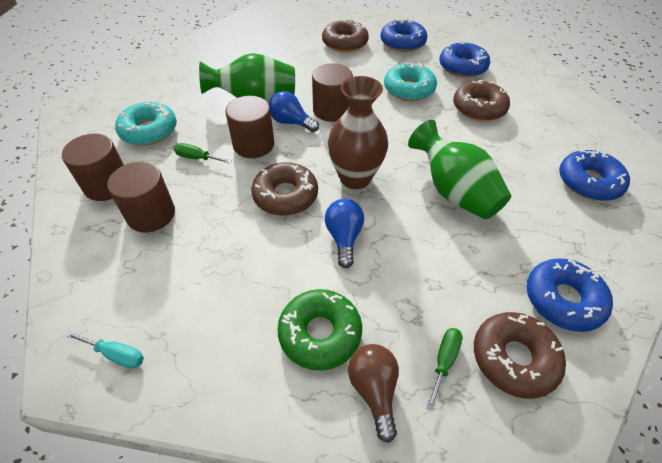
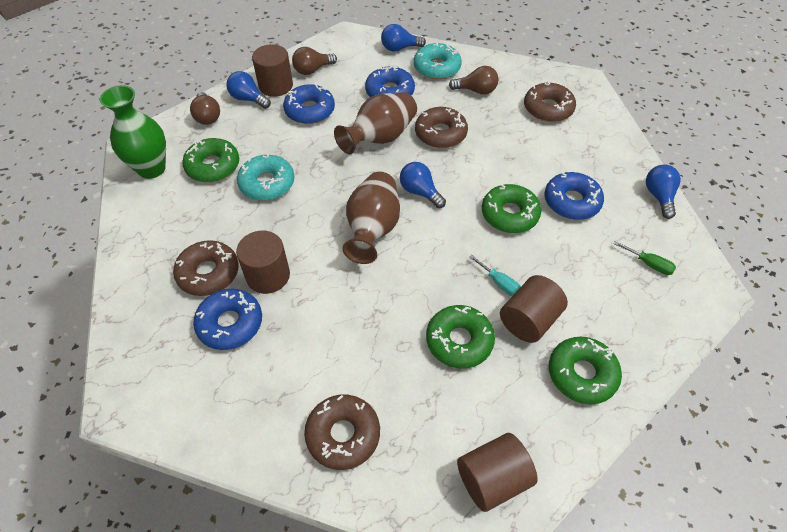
blue light bulb: 2 -> 4
brown light bulb: 1 -> 3
brown vase: 1 -> 2
green donut: 1 -> 4
green screwdriver: 2 -> 1
green vase: 2 -> 1

